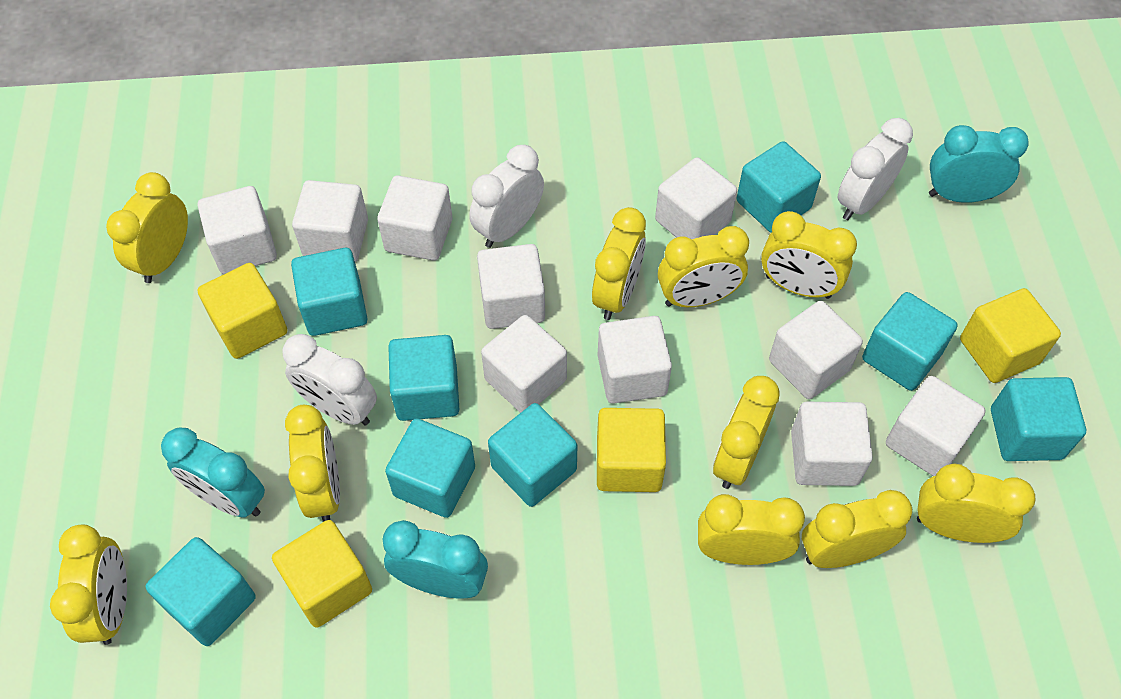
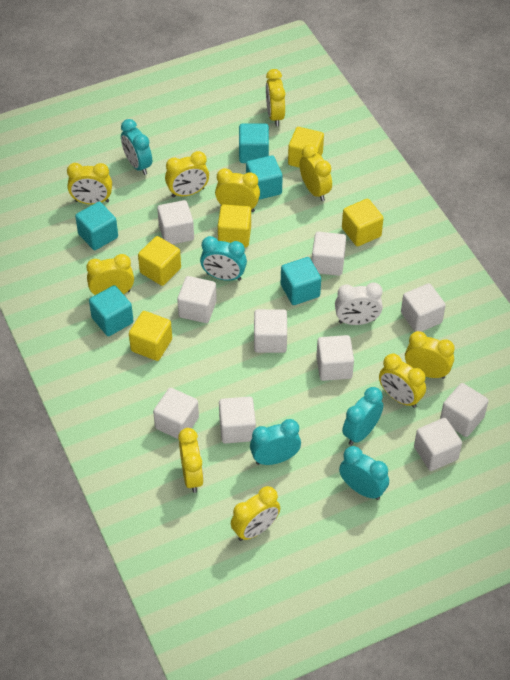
turquoise clock: 3 -> 5
turquoise cube: 8 -> 5
white clock: 3 -> 1
yellow cube: 4 -> 5

